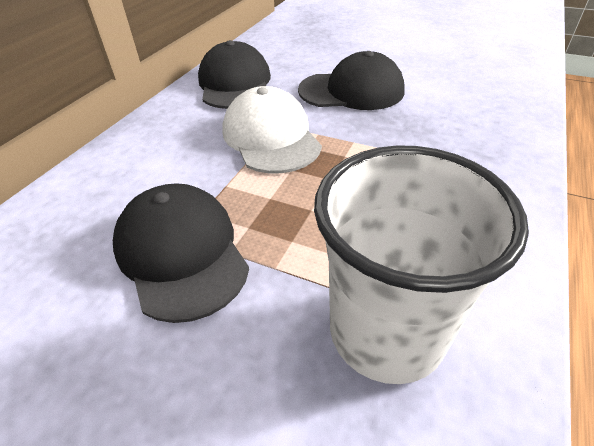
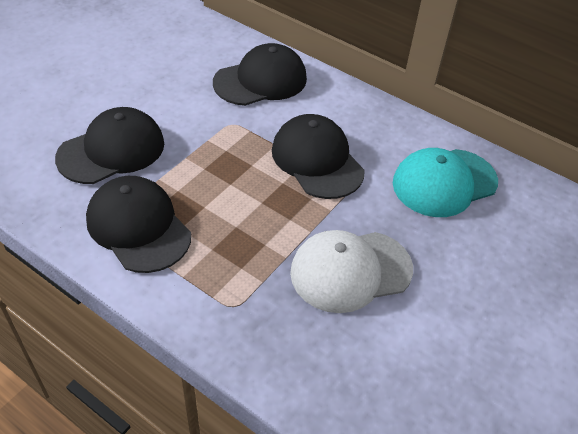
black cap: 3 -> 4
turquoise cap: 0 -> 1
white cup: 1 -> 0

